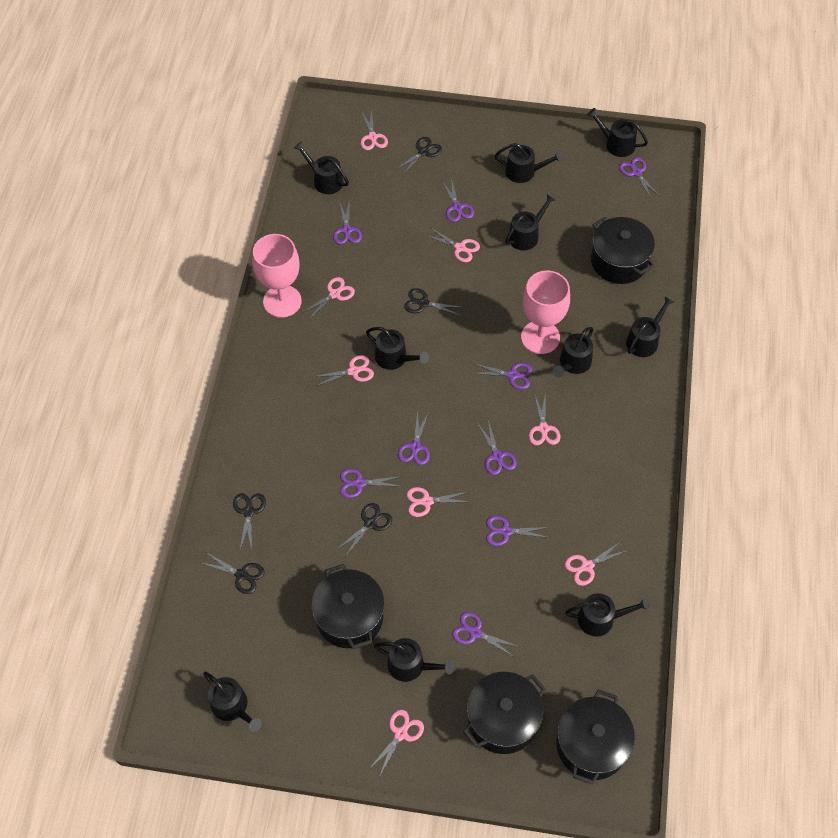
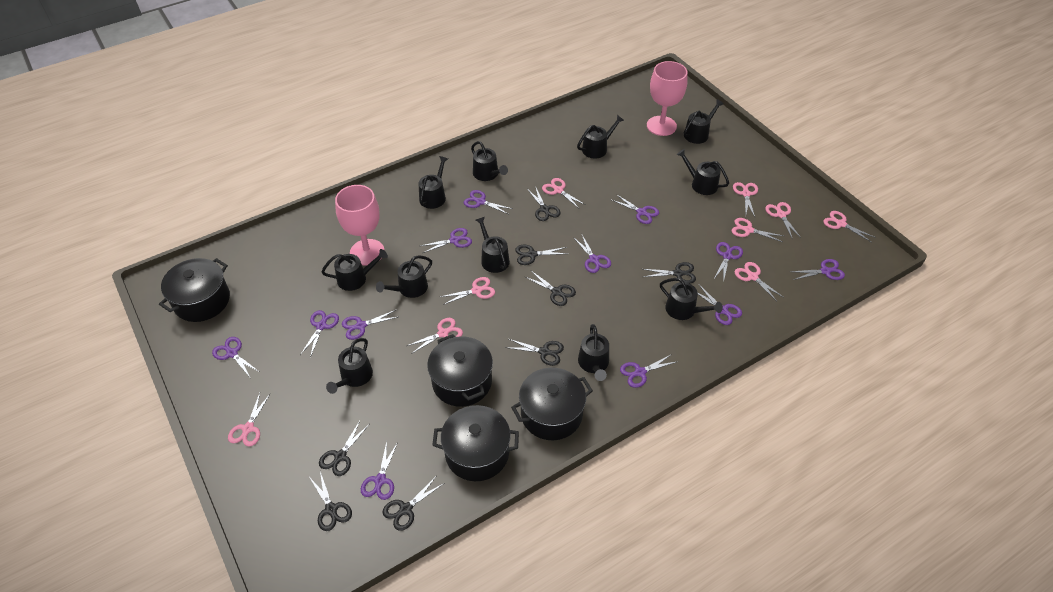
black scissors: 5 -> 8
black watering can: 10 -> 11
pink scissors: 8 -> 9
purple scissors: 9 -> 12

